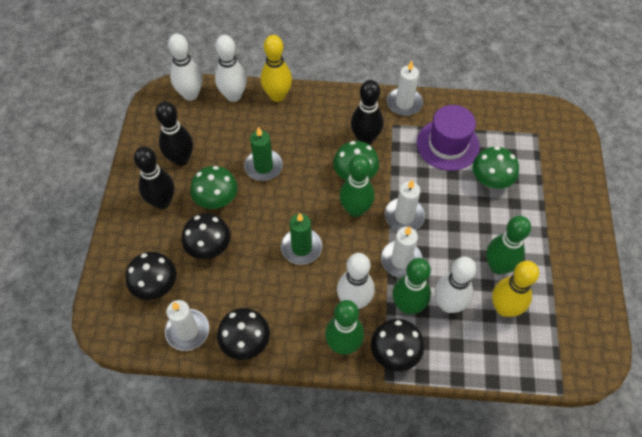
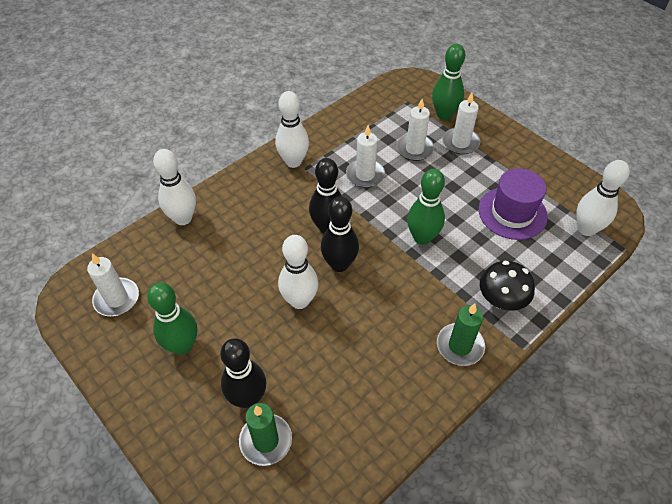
black mushroom: 4 -> 1
green bowling pin: 4 -> 3
green mushroom: 3 -> 0
yellow bowling pin: 2 -> 0

